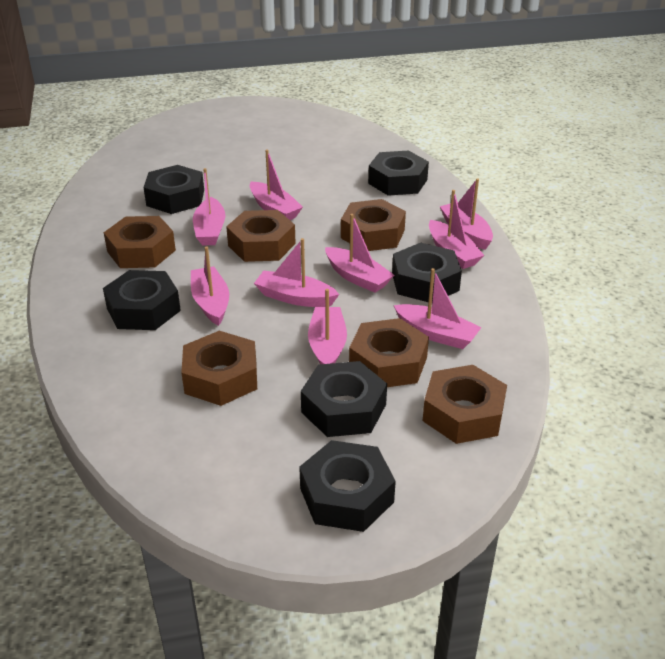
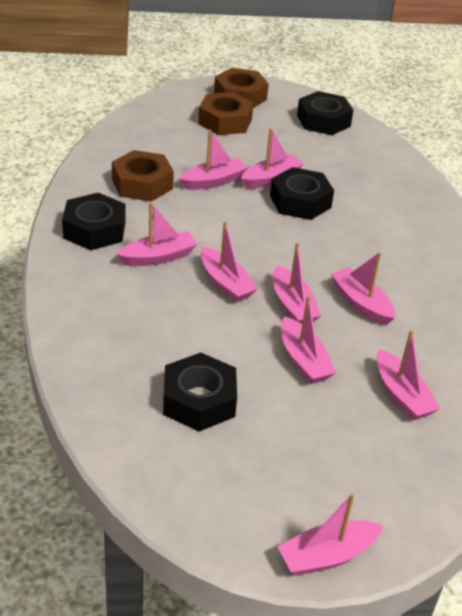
black nut: 6 -> 4
brown nut: 6 -> 3

